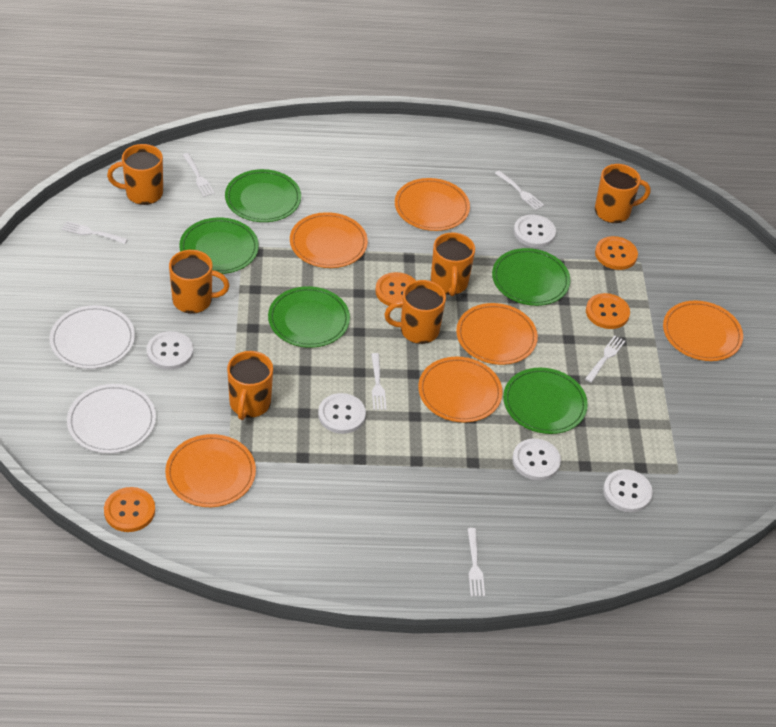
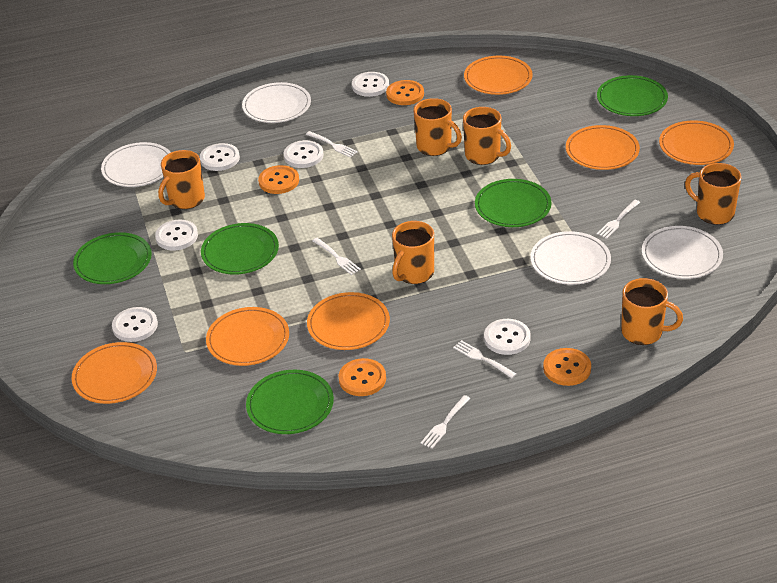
white button: 5 -> 6
white fork: 6 -> 5
white plate: 2 -> 4

